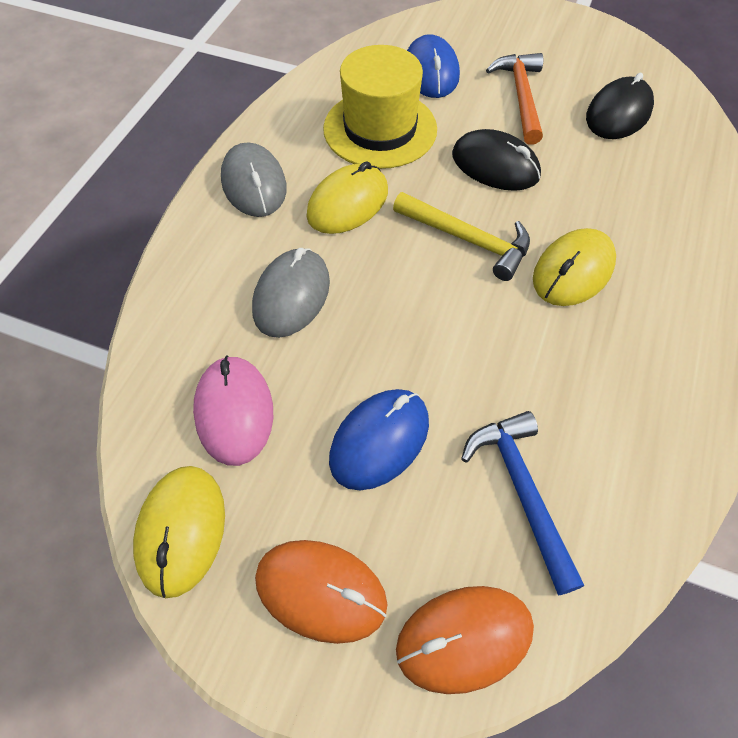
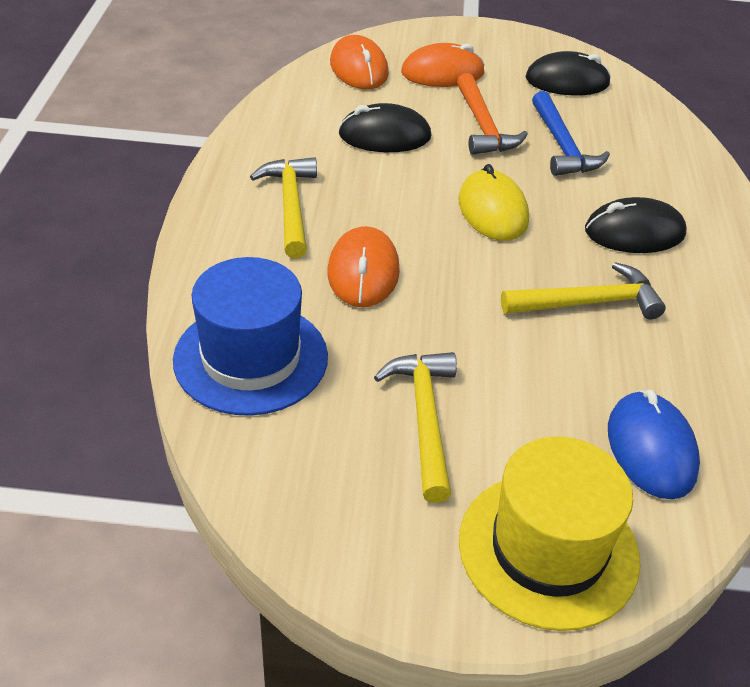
black mouse: 2 -> 3
blue hat: 0 -> 1
blue mouse: 2 -> 1
grey mouse: 2 -> 0
orange mouse: 2 -> 3
pink mouse: 1 -> 0
yellow hammer: 1 -> 3
yellow mouse: 3 -> 1

